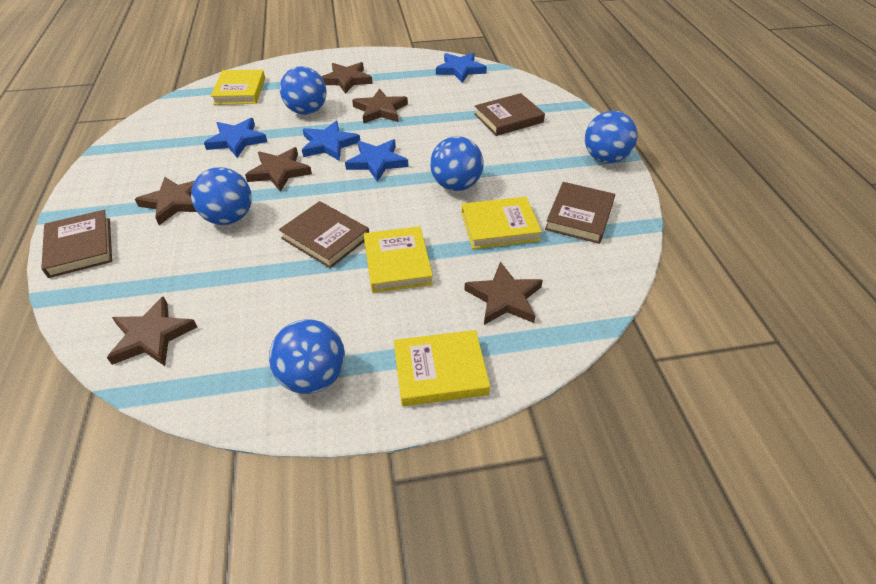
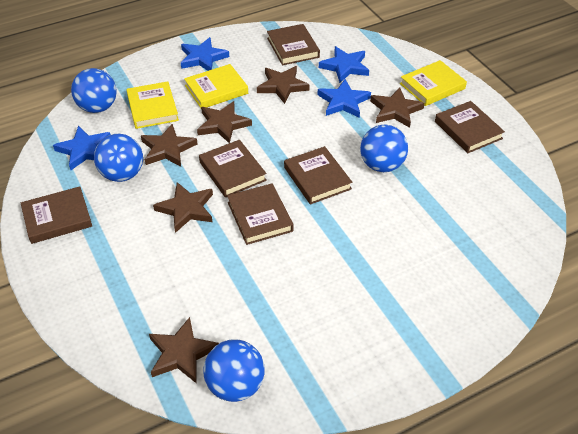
blue ball: 5 -> 4
brown book: 4 -> 6
yellow book: 4 -> 3

